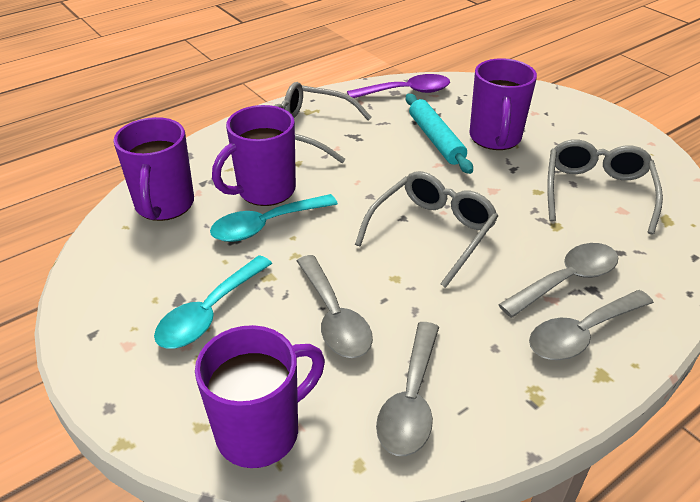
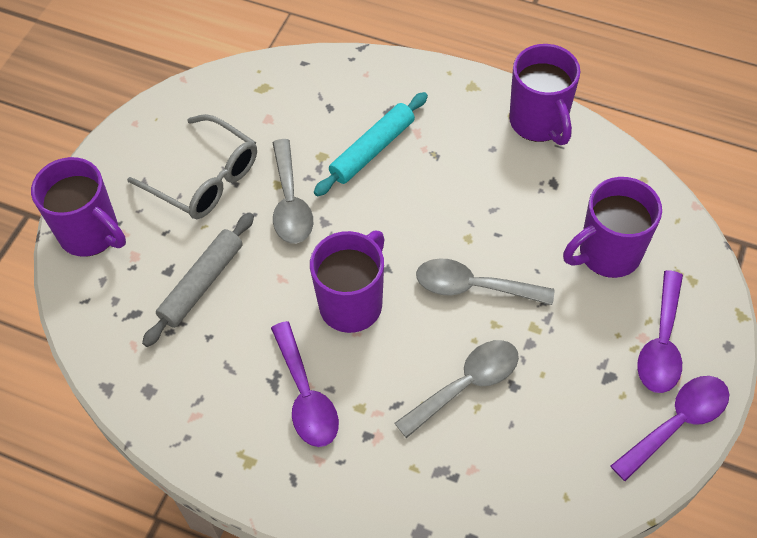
grey glasses: 3 -> 1
grey rolling pin: 0 -> 1
grey spoon: 4 -> 3
purple spoon: 1 -> 3
turquoise spoon: 2 -> 0

